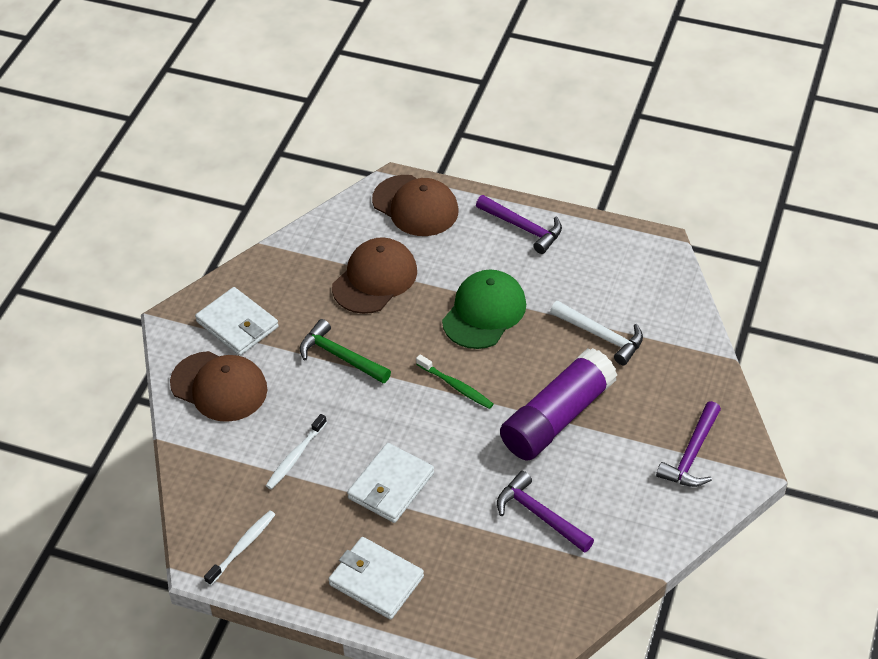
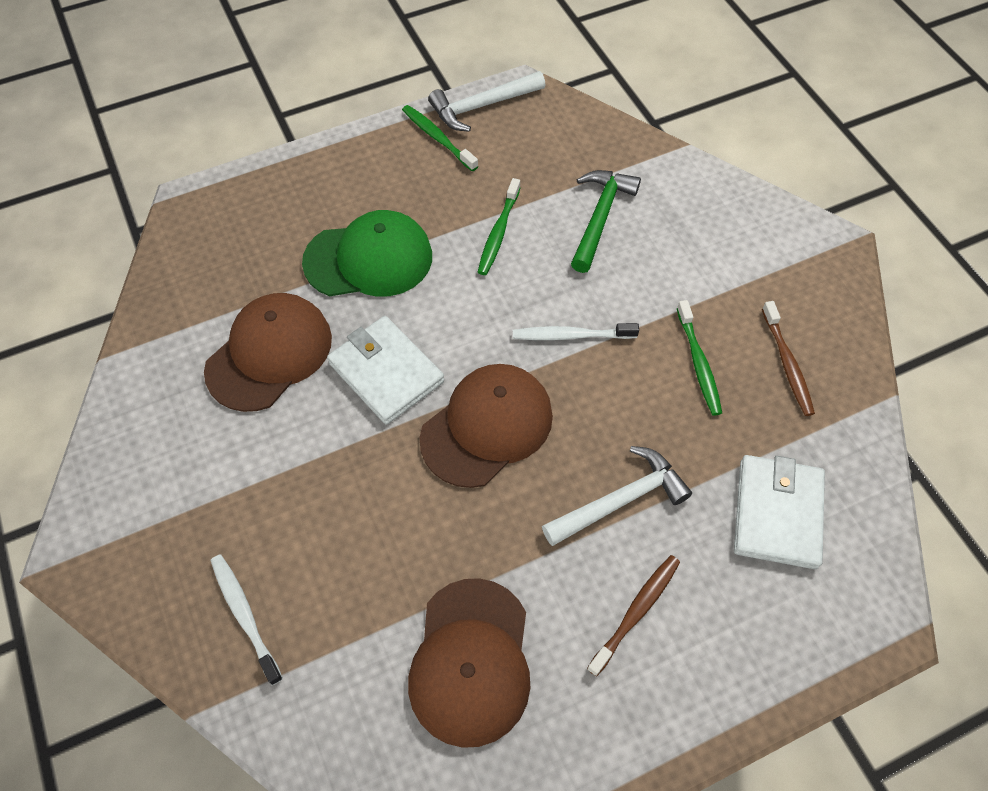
brown toothbrush: 0 -> 2
green toothbrush: 1 -> 3
purple glue stick: 1 -> 0
purple hammer: 3 -> 0
white hammer: 1 -> 2
white wallet: 3 -> 2

